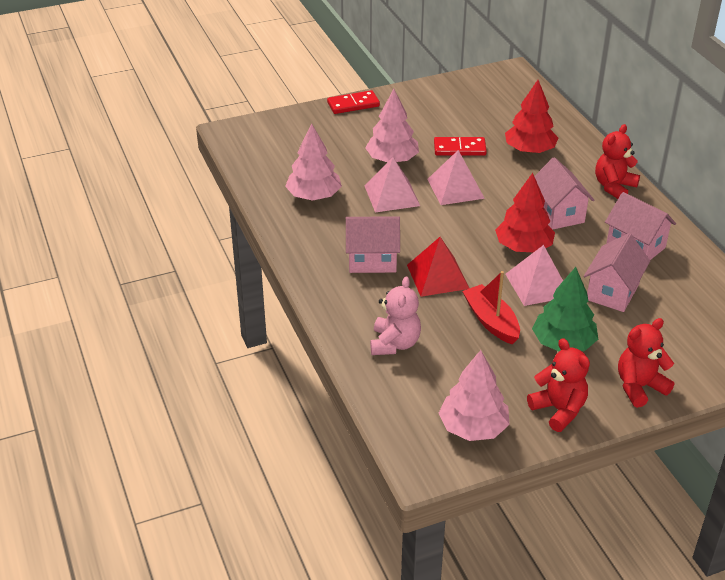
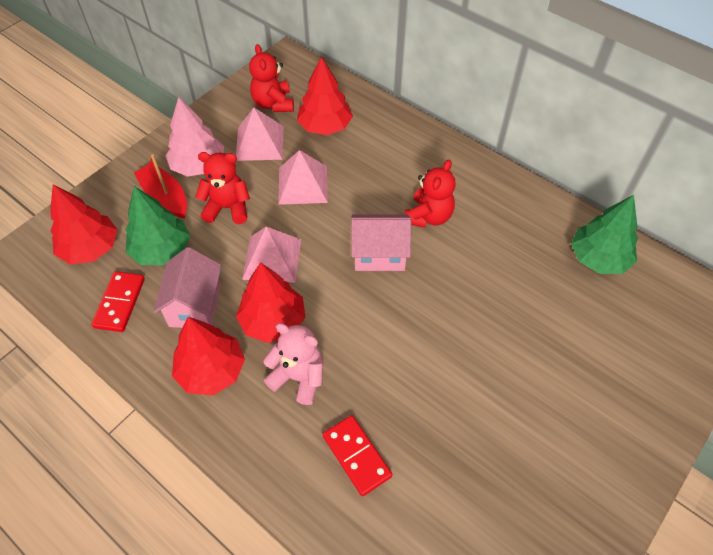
green tree: 1 -> 2
pink house: 4 -> 2
pink tree: 3 -> 1
red pyramid: 1 -> 0
red tree: 2 -> 4

